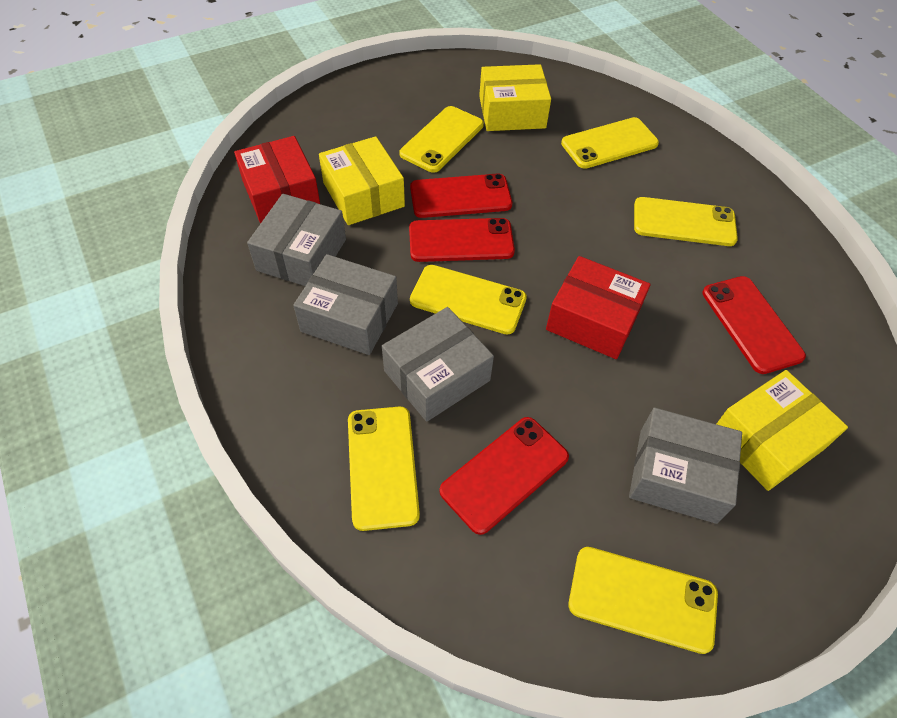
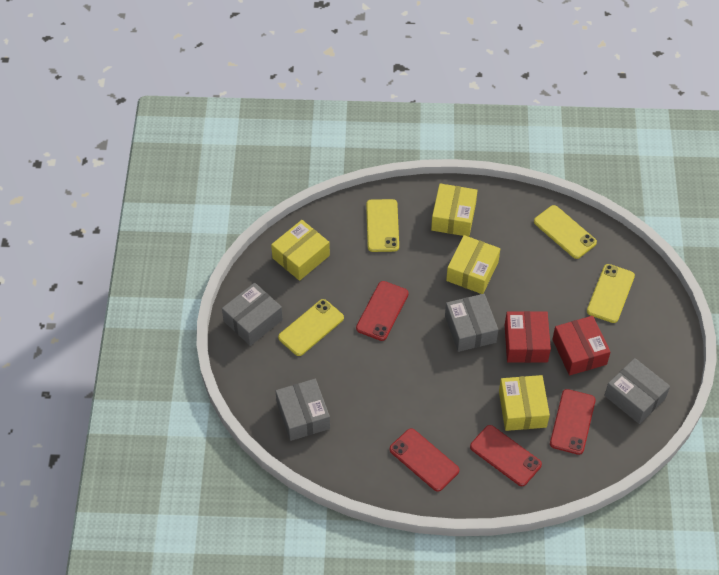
yellow box: 3 -> 4
yellow phone: 6 -> 4

